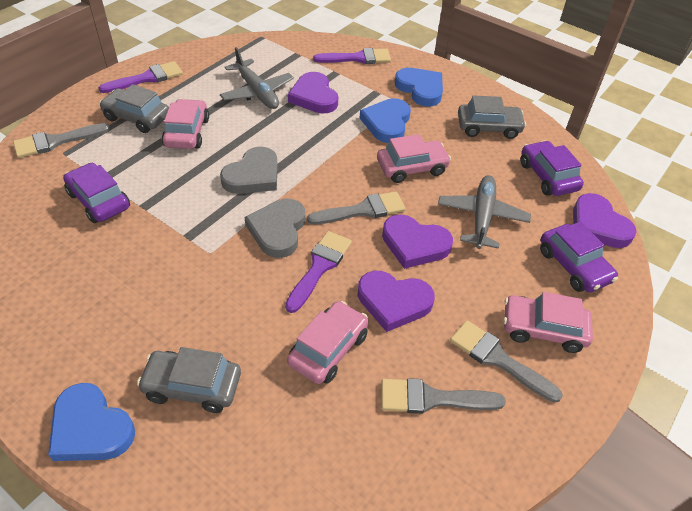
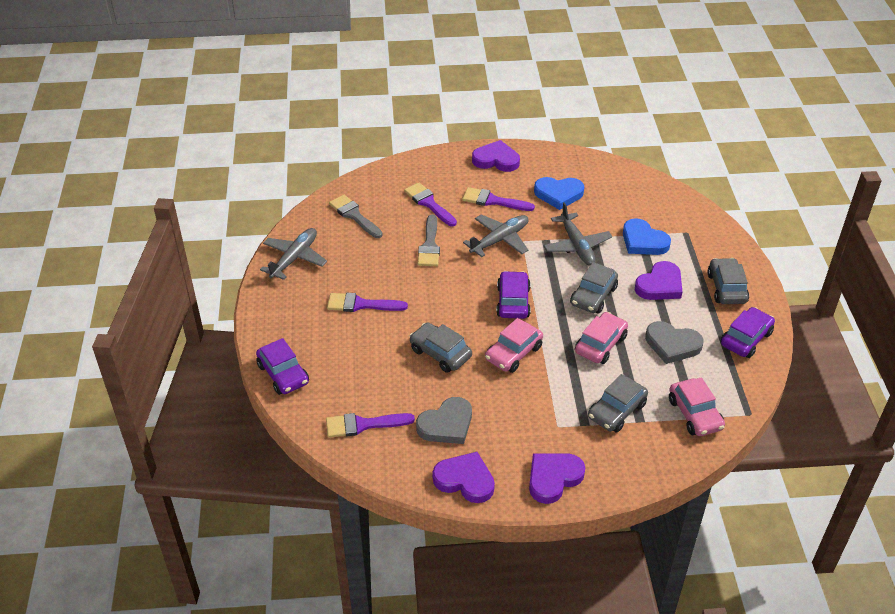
blue heart: 3 -> 2
grey brush: 4 -> 2
grey car: 3 -> 4
grey plane: 2 -> 3
pink car: 4 -> 3
purple brush: 3 -> 4

